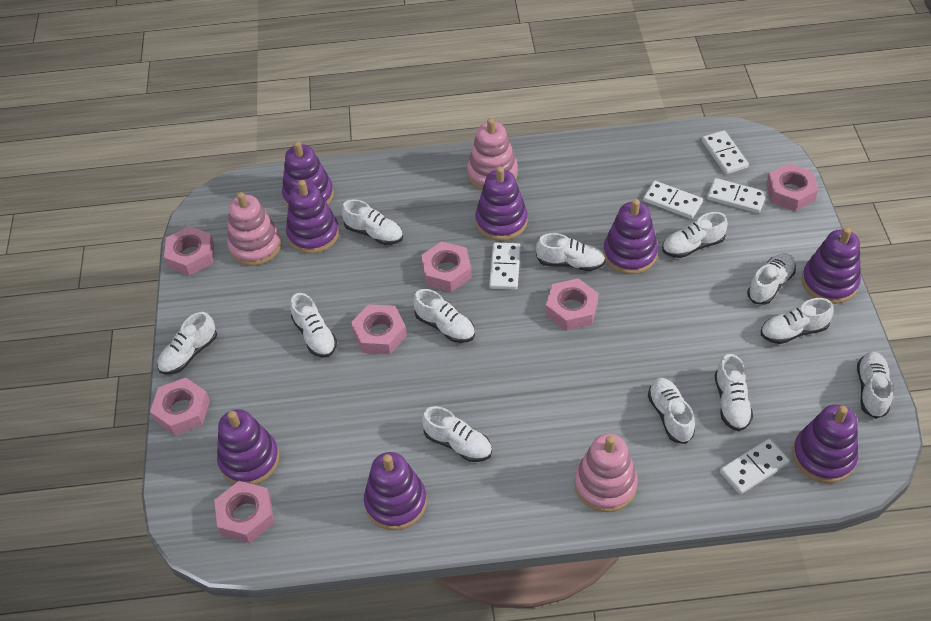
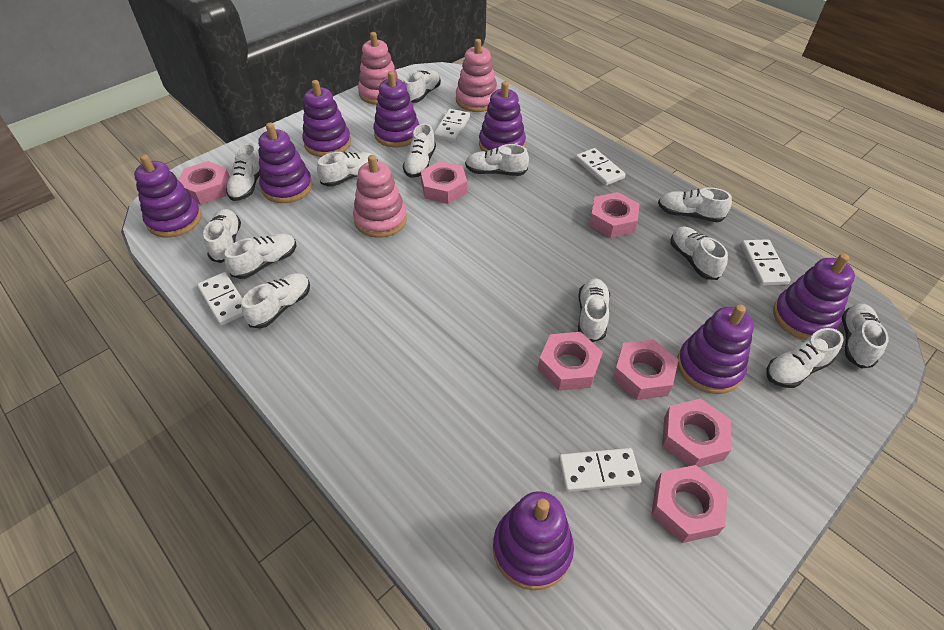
white shoe: 12 -> 13

